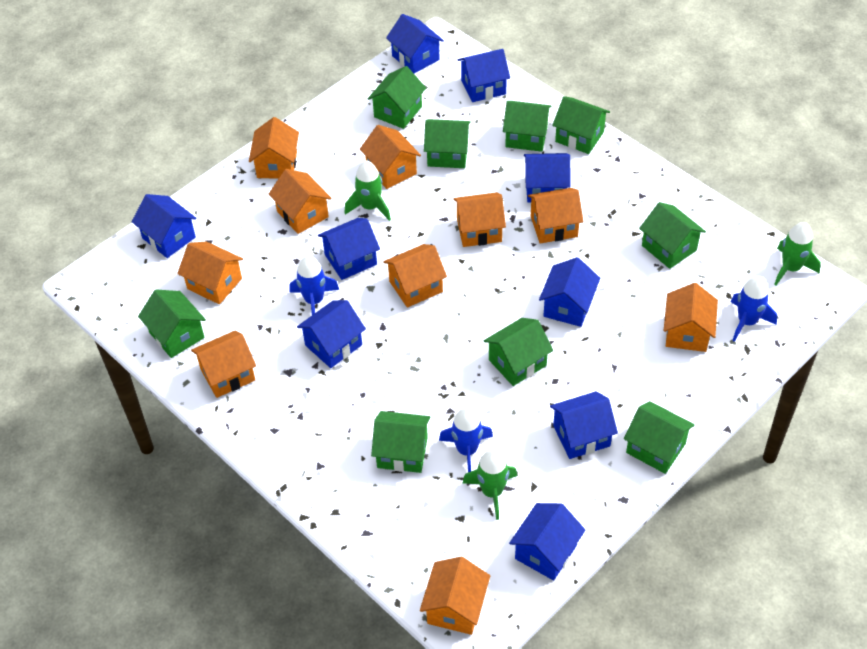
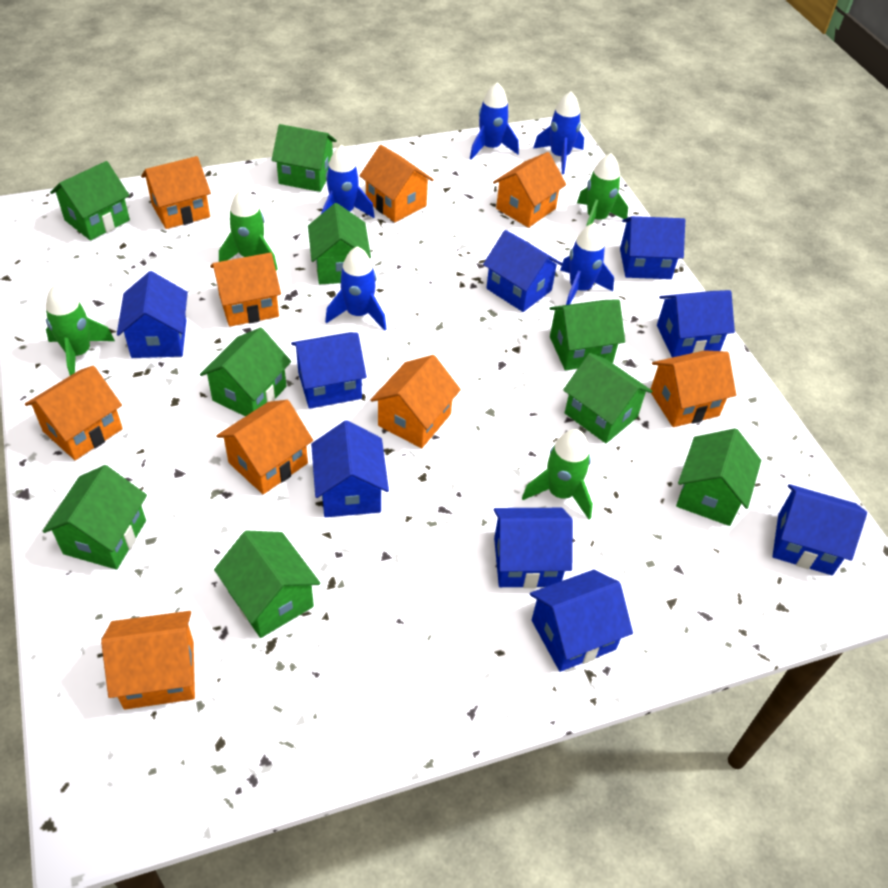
blue rocket: 3 -> 5
green rocket: 3 -> 4
orange house: 10 -> 9

